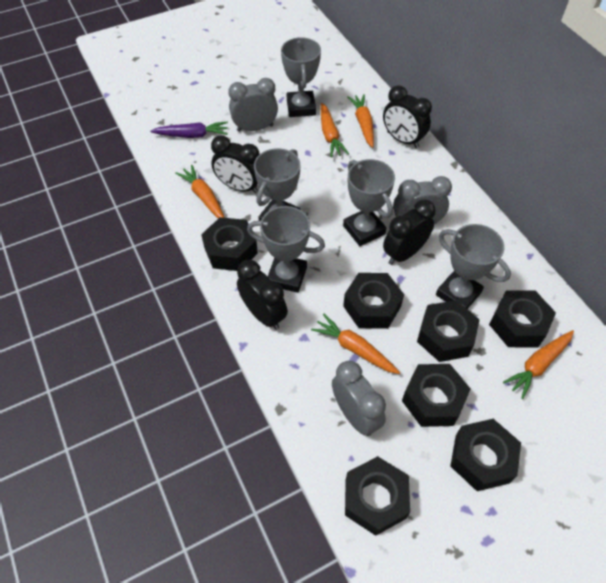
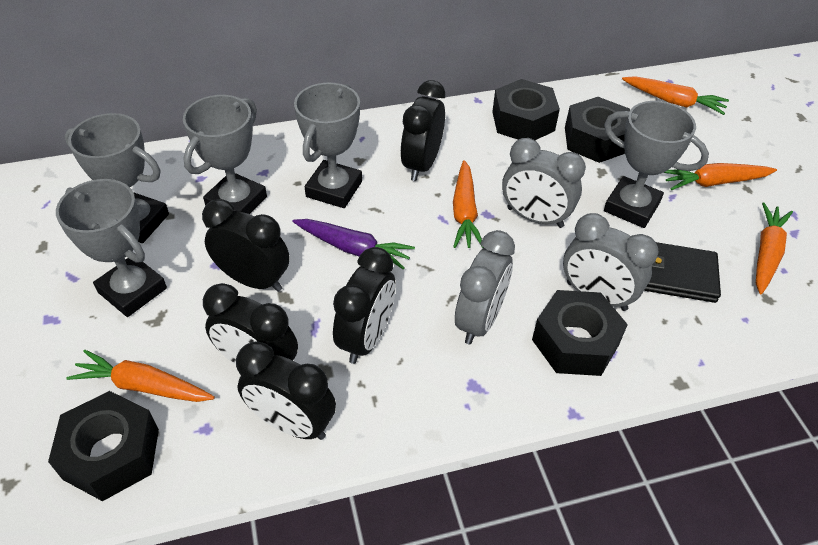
black clock: 4 -> 5
black nut: 7 -> 4
black wallet: 0 -> 1

